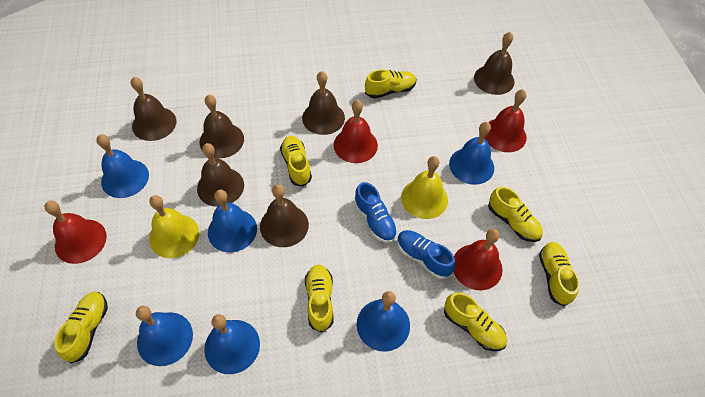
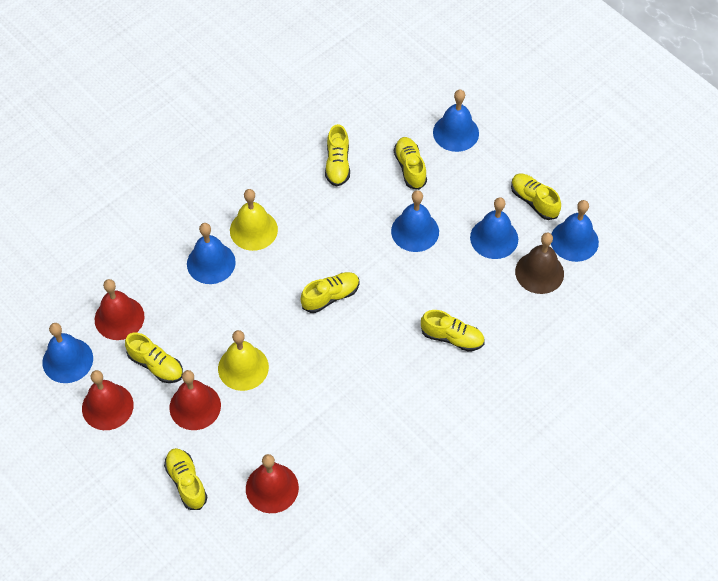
blue shoe: 2 -> 0
brown bell: 6 -> 1

